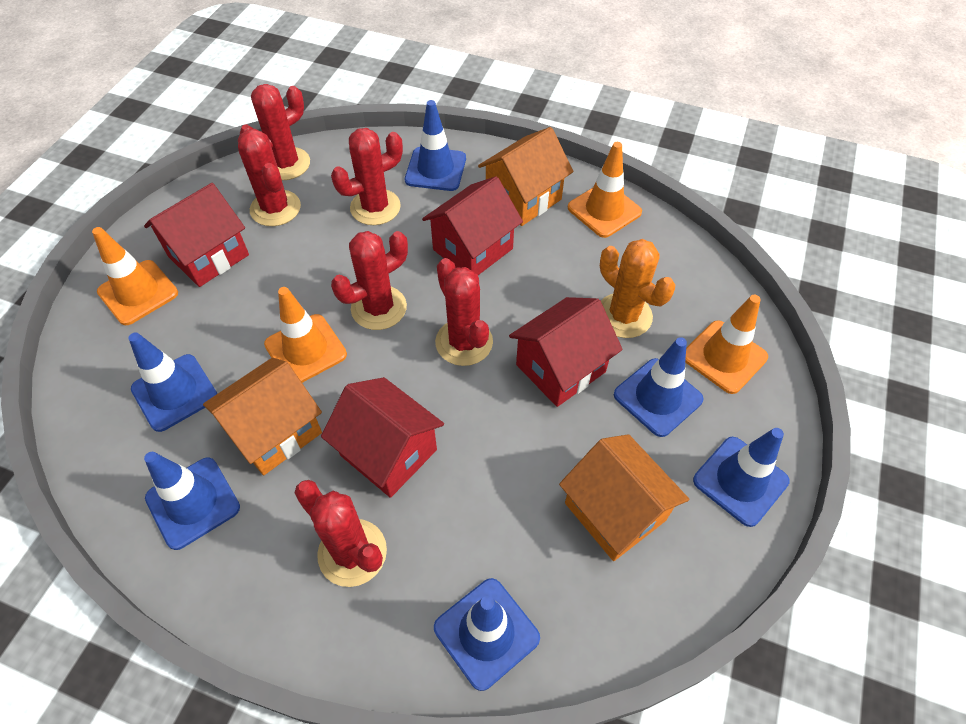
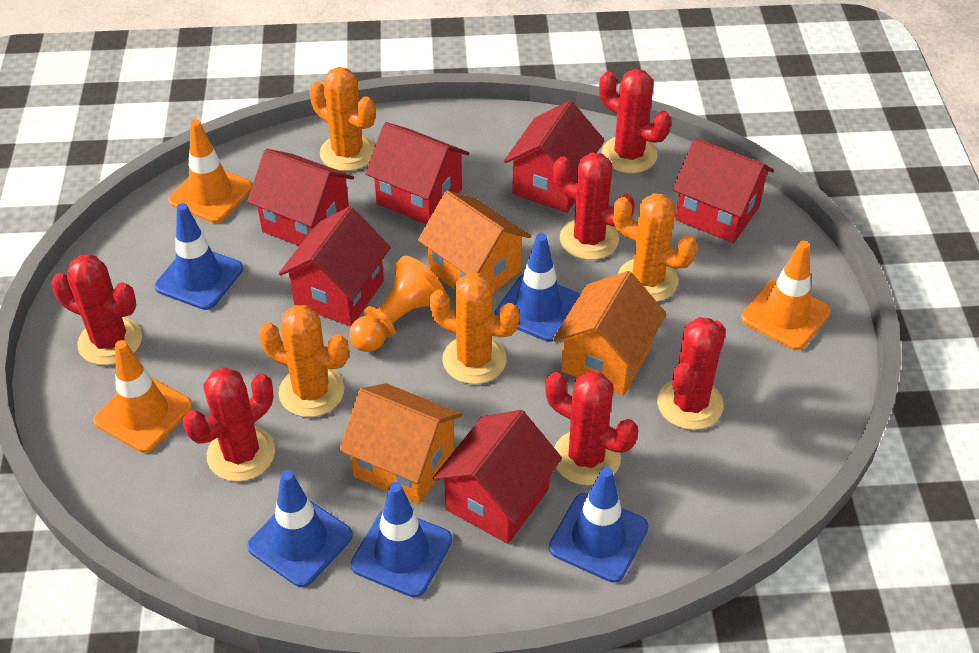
blue traffic cone: 6 -> 5
orange cactus: 1 -> 4
orange pawn: 0 -> 1
orange traffic cone: 4 -> 3
red house: 4 -> 6

